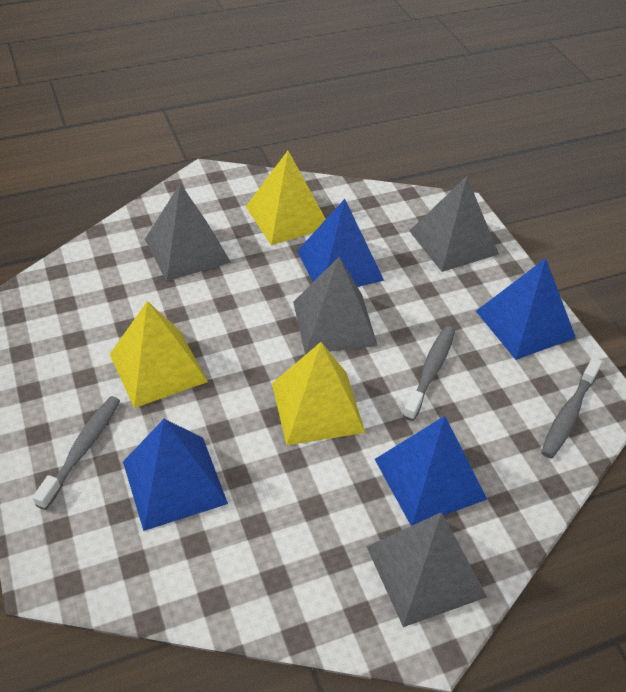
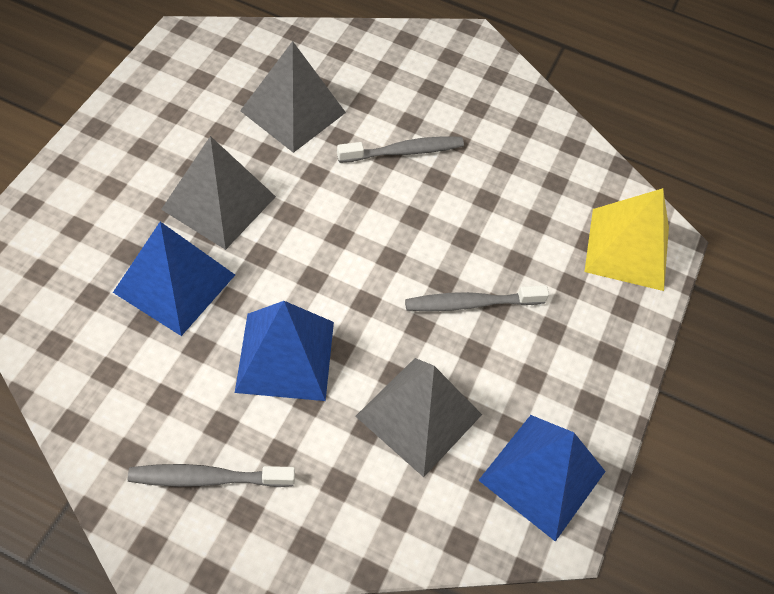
blue pyramid: 4 -> 3
grey pyramid: 4 -> 3
yellow pyramid: 3 -> 1

